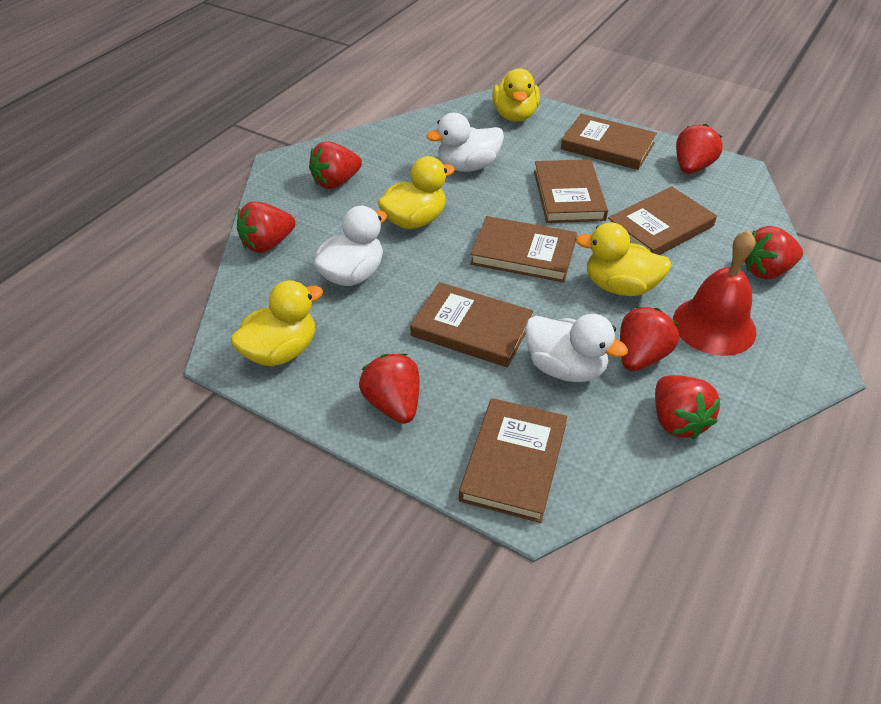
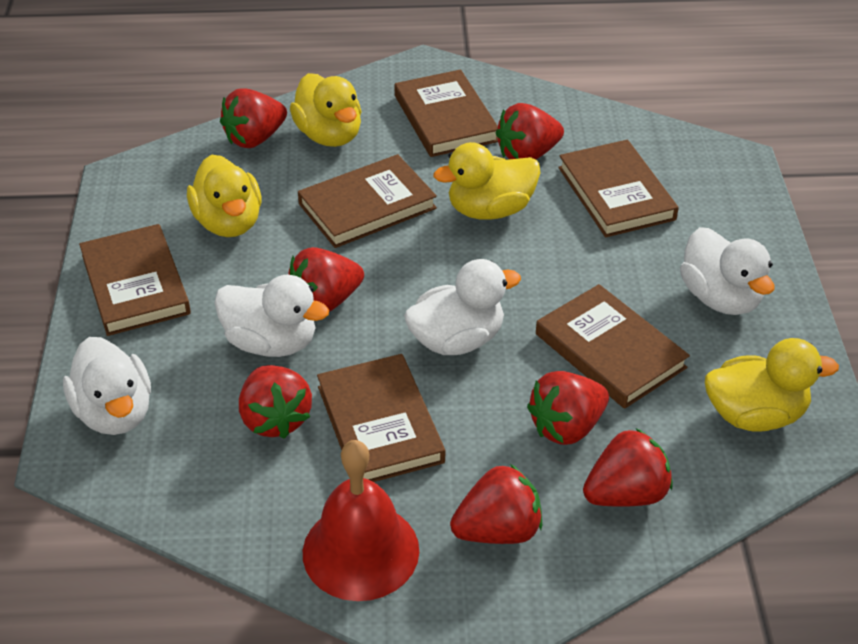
white duck: 3 -> 4

